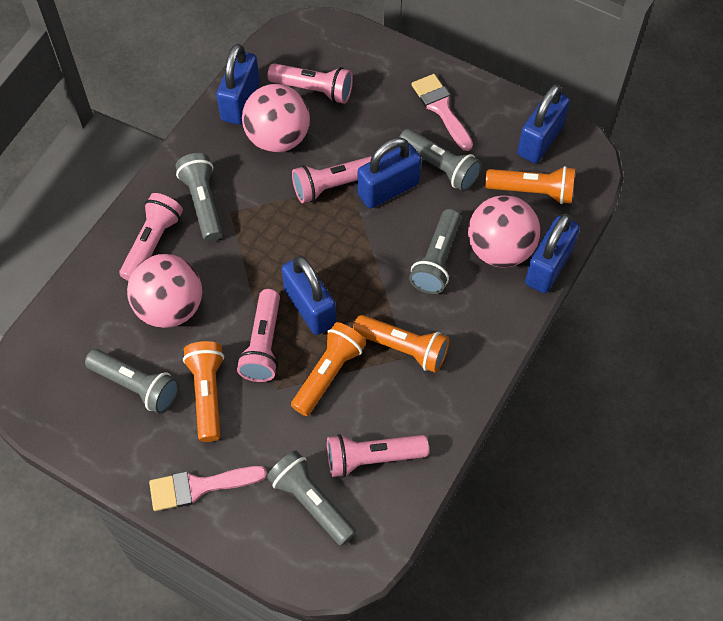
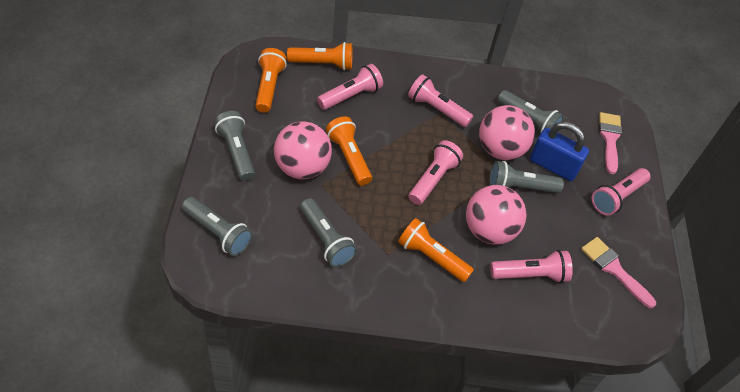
blue padlock: 5 -> 1

